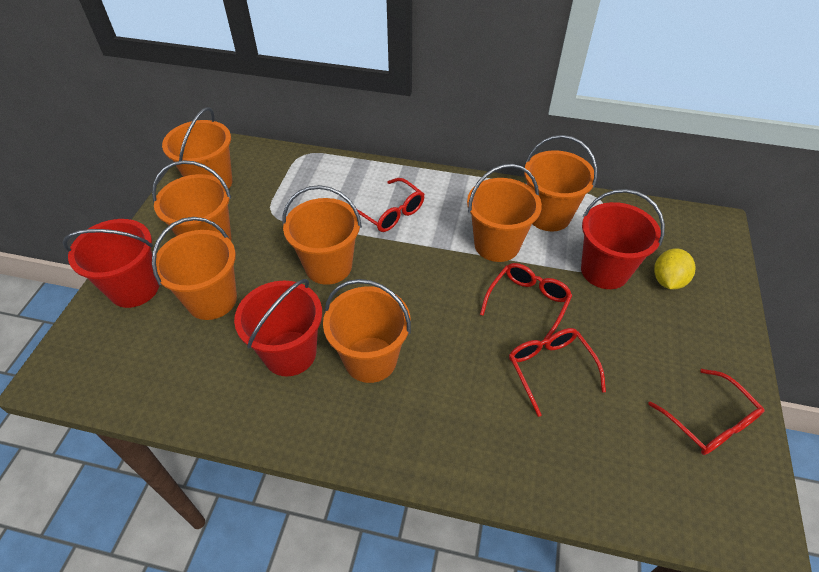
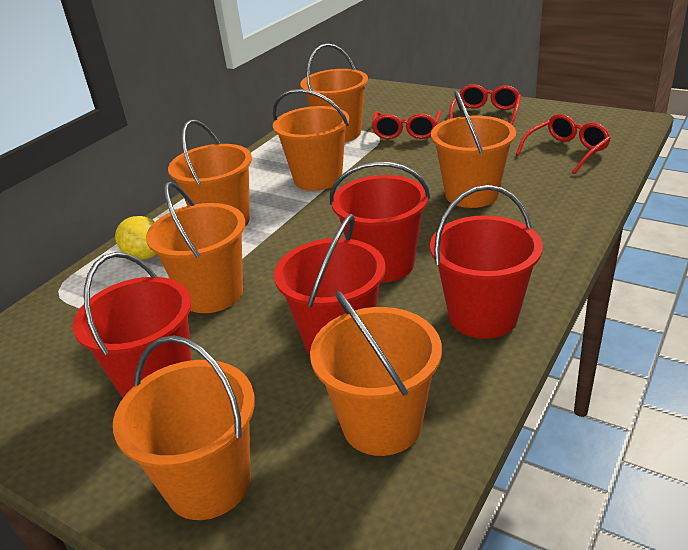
red bucket: 3 -> 4
red glasses: 4 -> 3

